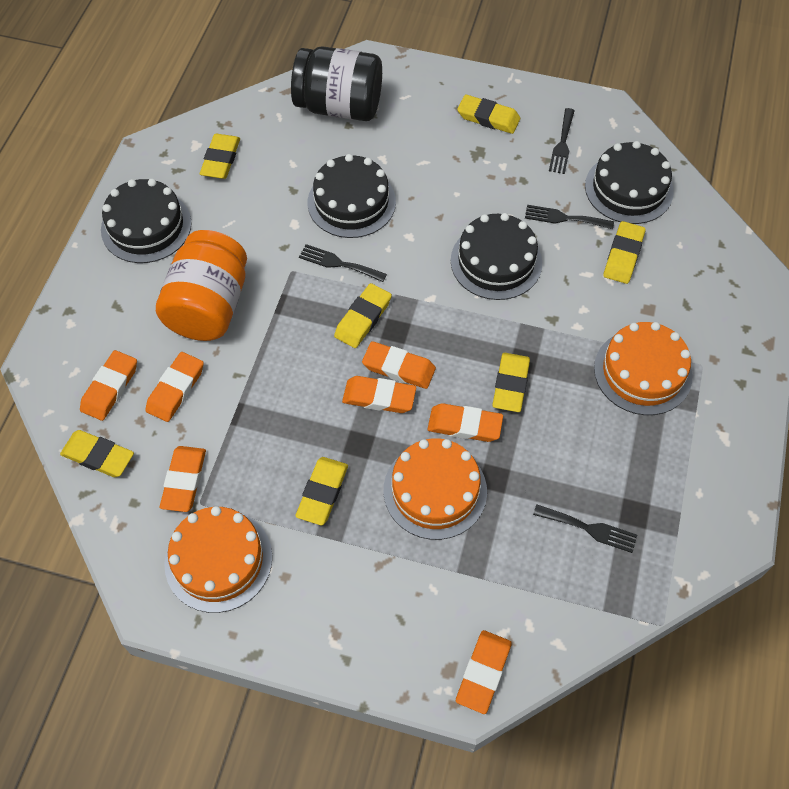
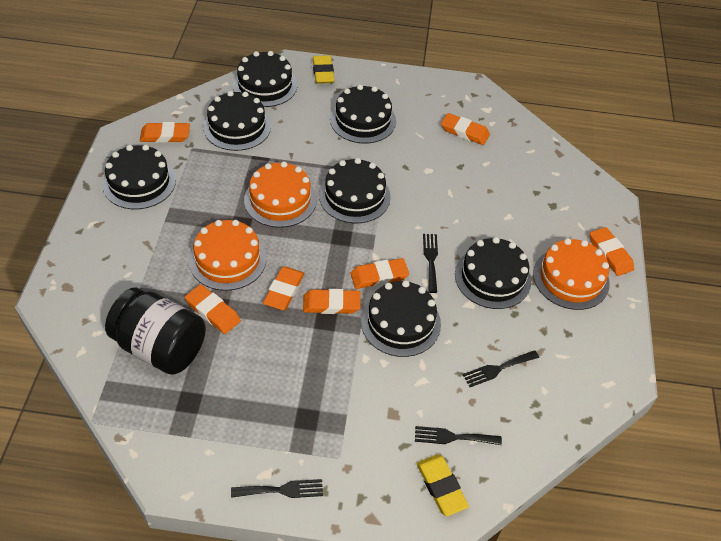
black cake: 4 -> 7
orange jar: 1 -> 0
yellow eraser: 7 -> 2

